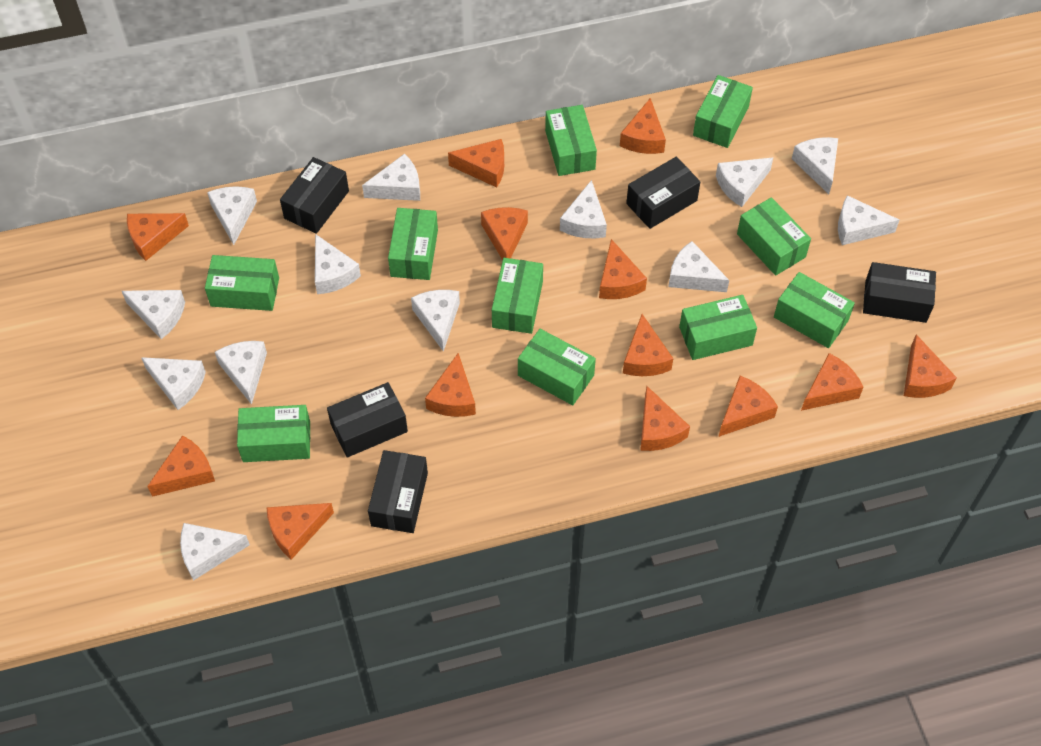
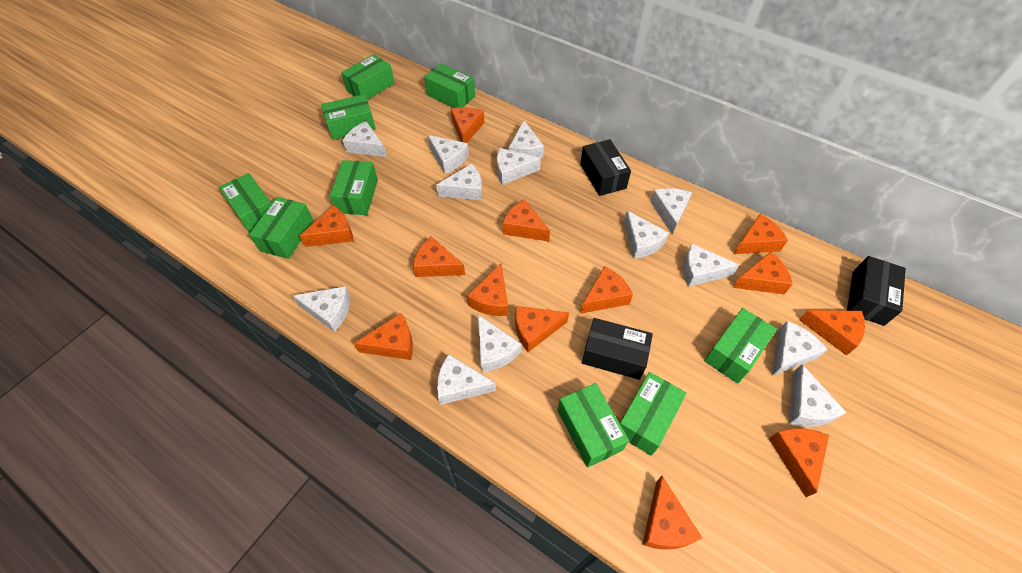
black box: 5 -> 3
green box: 10 -> 9

